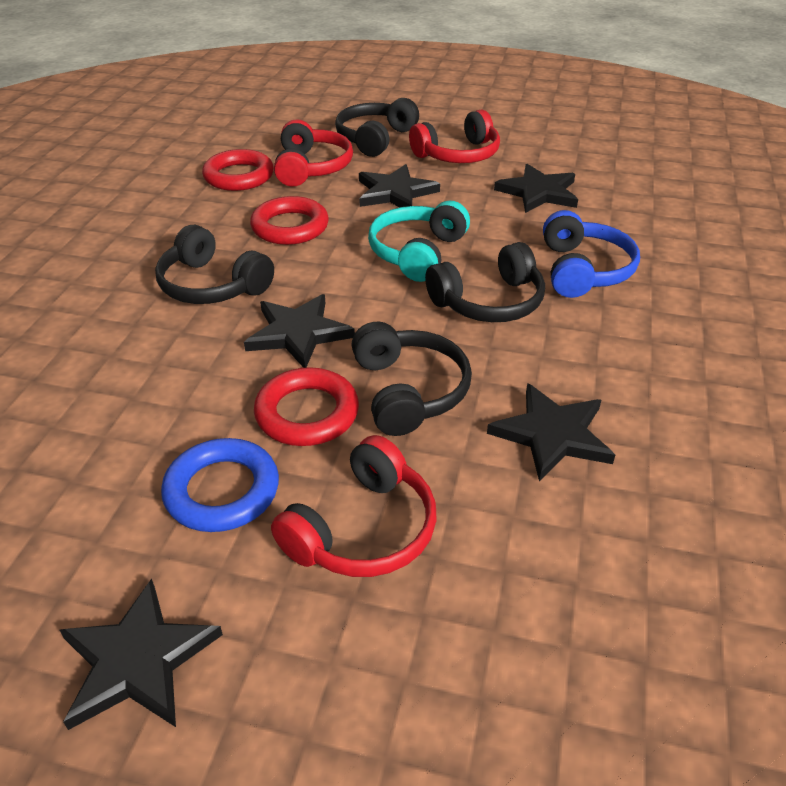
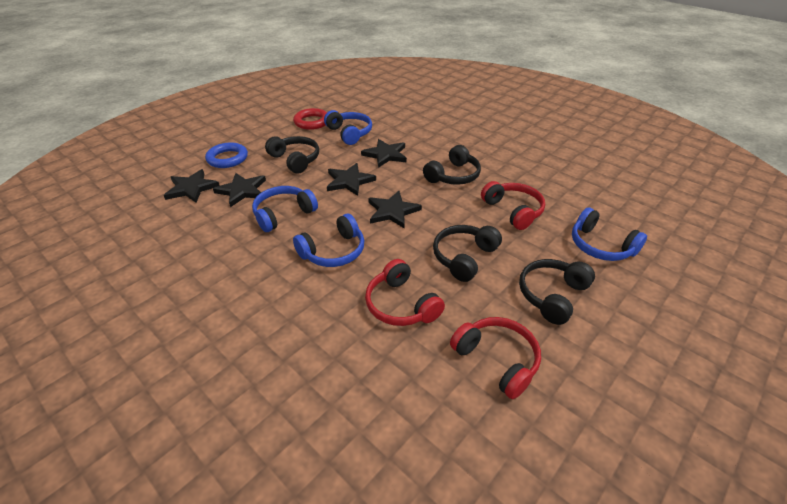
blue headphones: 1 -> 4
red ring: 3 -> 1
turquoise headphones: 1 -> 0

